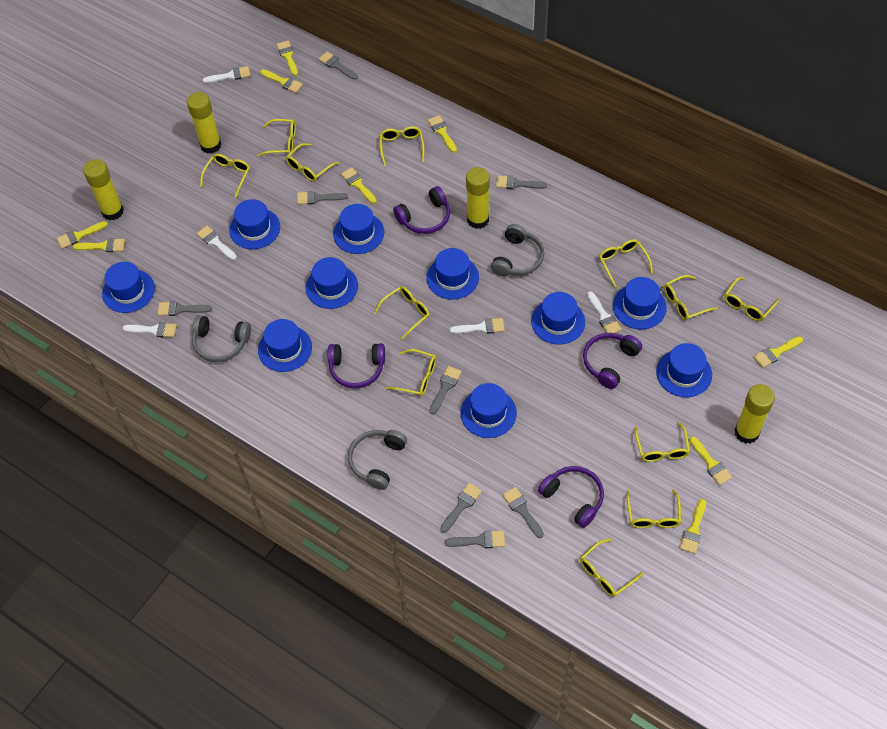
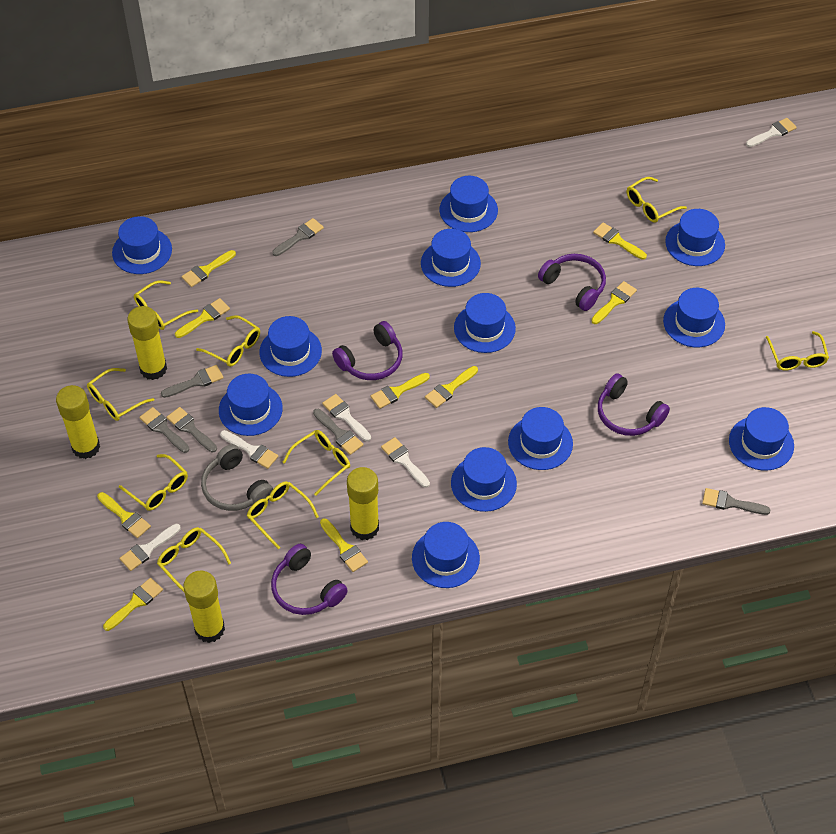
blue hat: 10 -> 12
grey brush: 8 -> 6
grey headphones: 3 -> 1
yellow glasses: 12 -> 9

